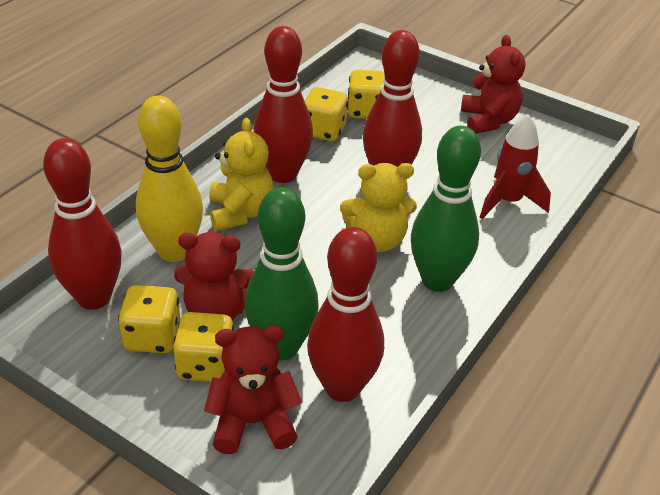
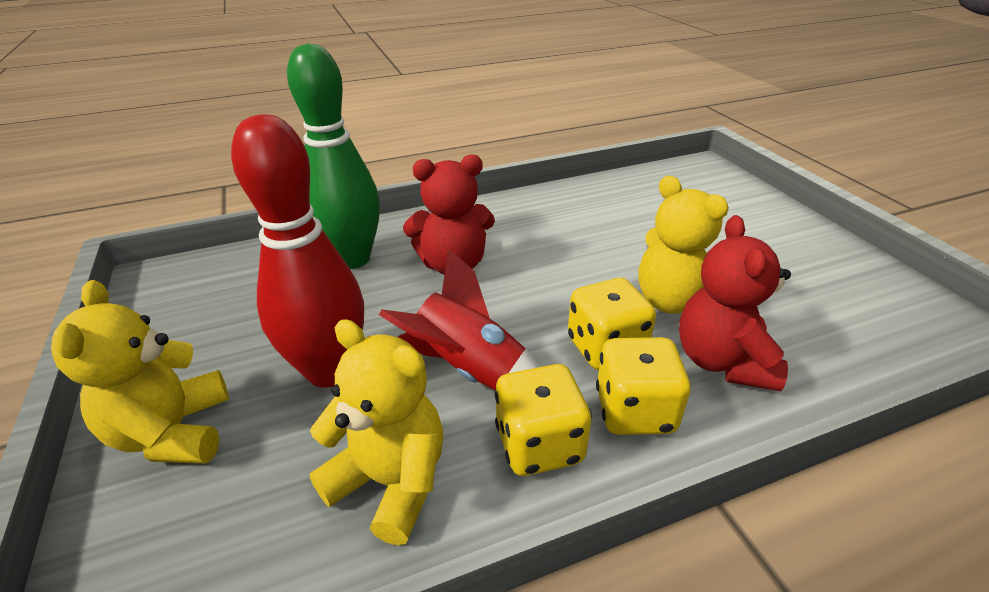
green bowling pin: 2 -> 1
red bowling pin: 4 -> 1
red teddy bear: 3 -> 2
yellow bowling pin: 1 -> 0
yellow dice: 4 -> 3
yellow teddy bear: 2 -> 3

